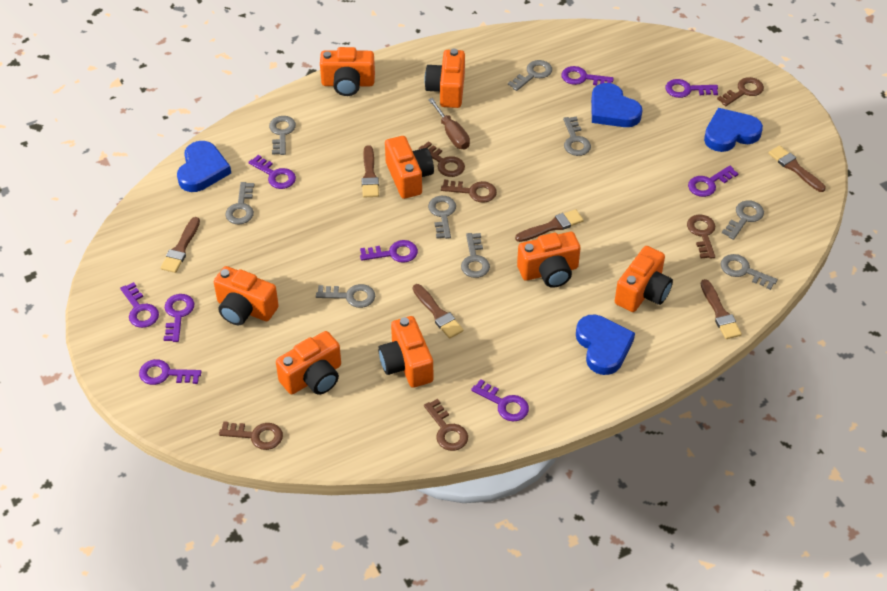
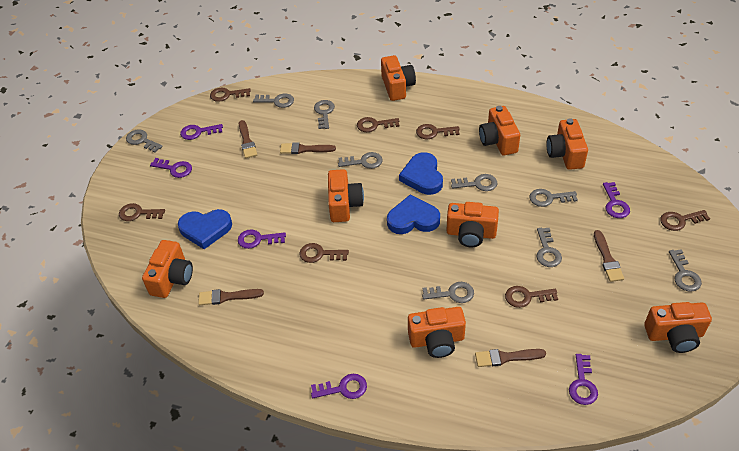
blue heart: 4 -> 3
brown brush: 6 -> 5
brown key: 6 -> 7
brown screwdriver: 1 -> 0
purple key: 9 -> 6

